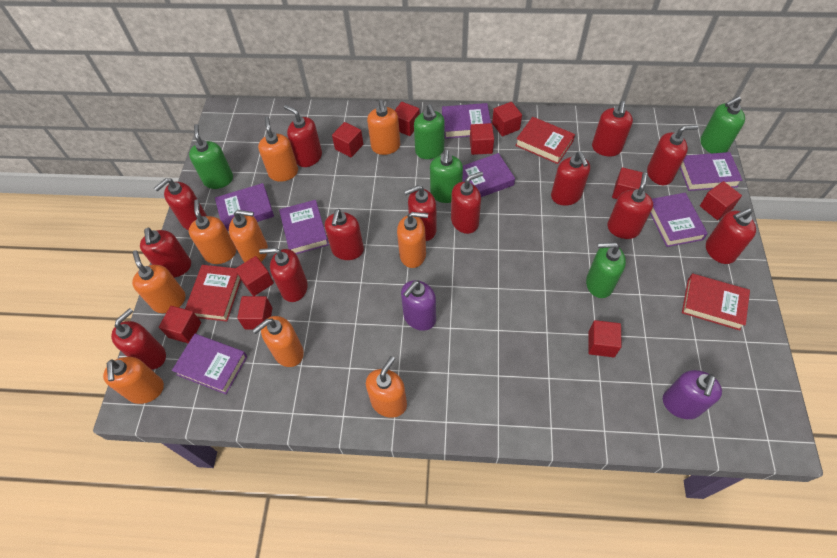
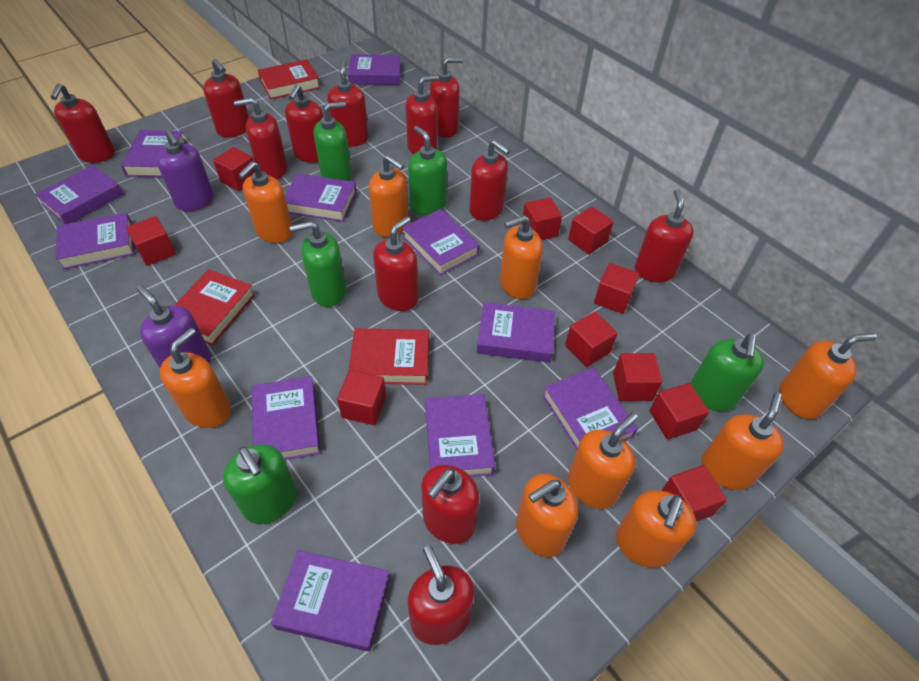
purple book: 7 -> 11
red soap dispenser: 13 -> 12

